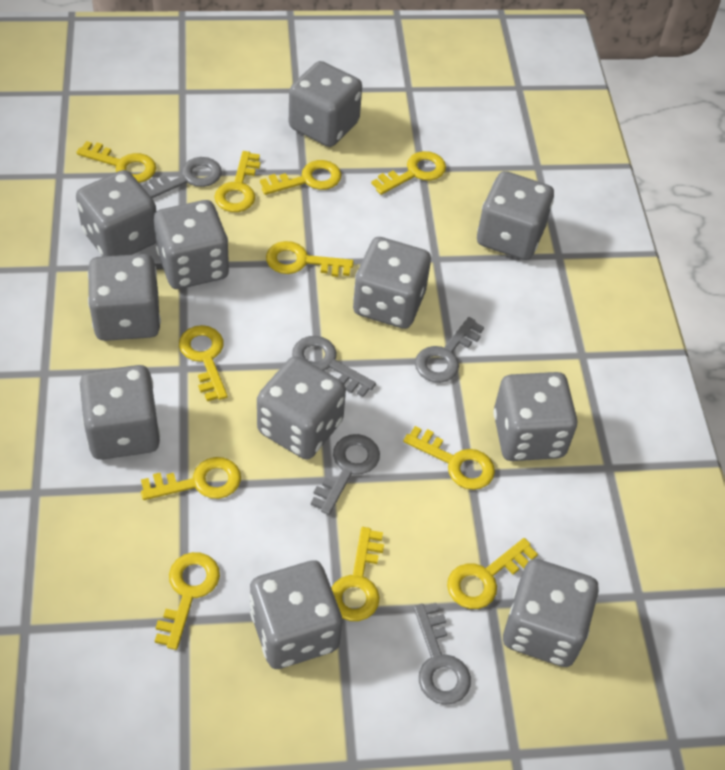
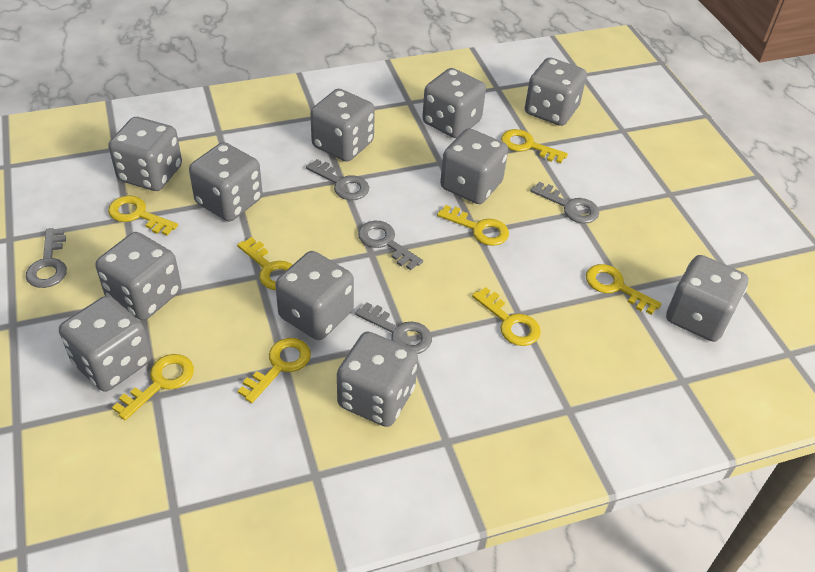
yellow key: 11 -> 8

